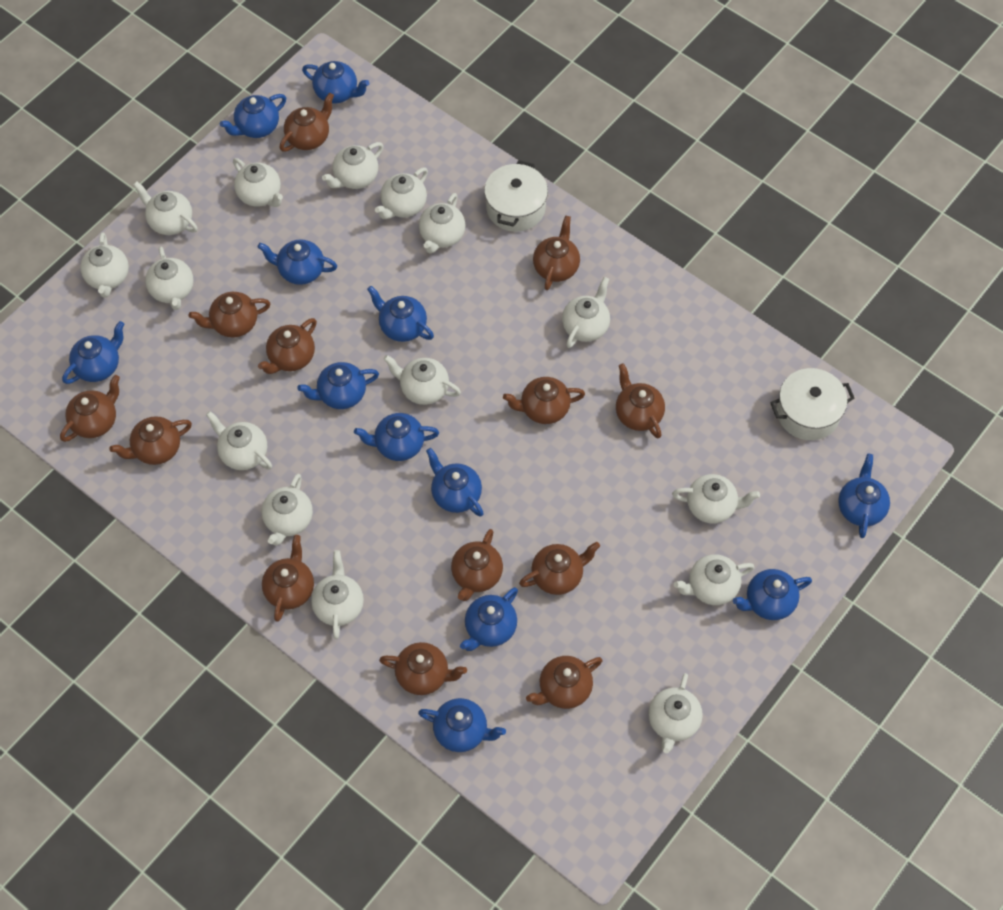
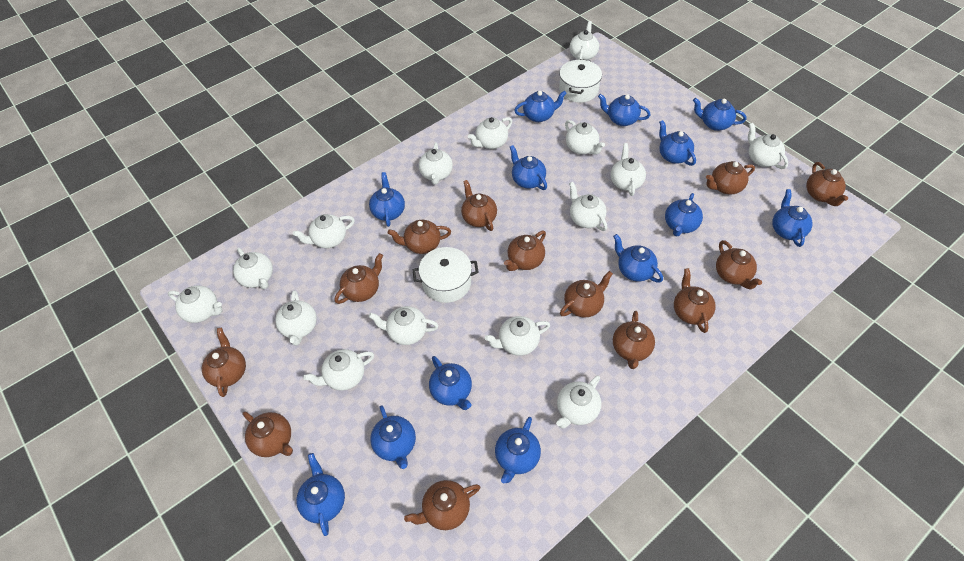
blue teapot: 12 -> 13

